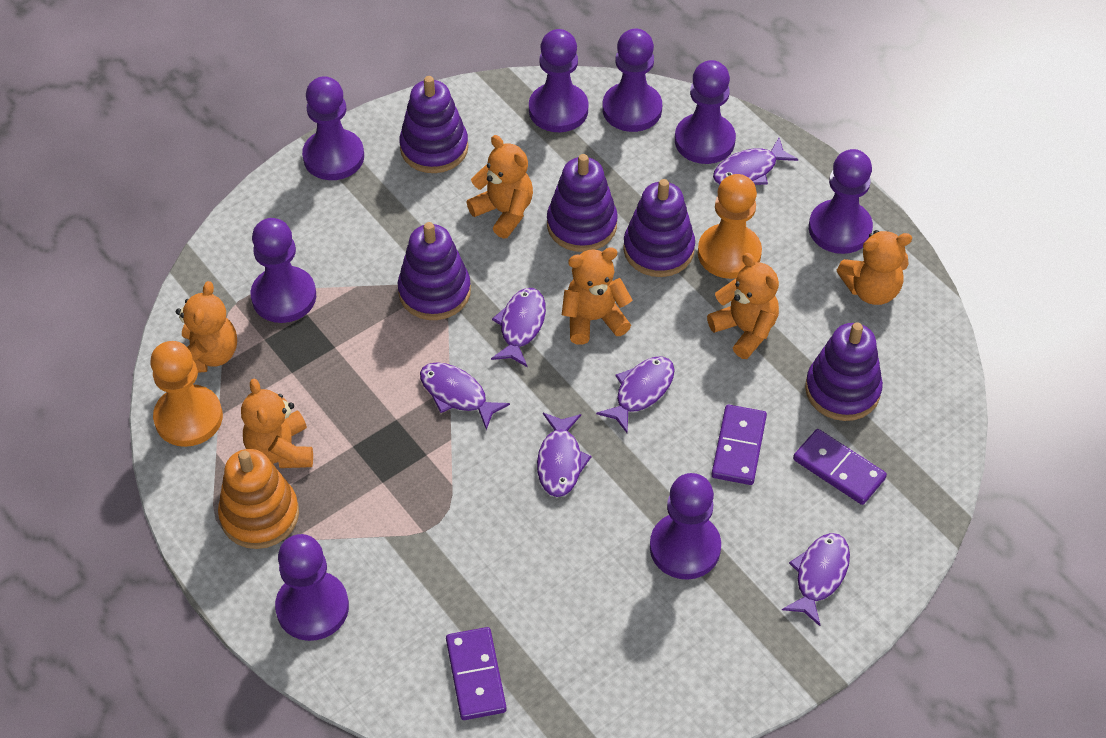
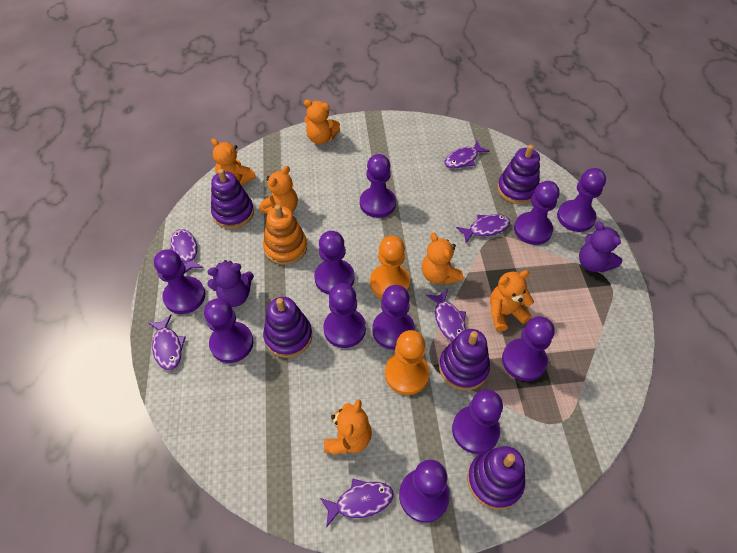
purple domino: 3 -> 0
purple pawn: 8 -> 11
purple teddy bear: 0 -> 2

